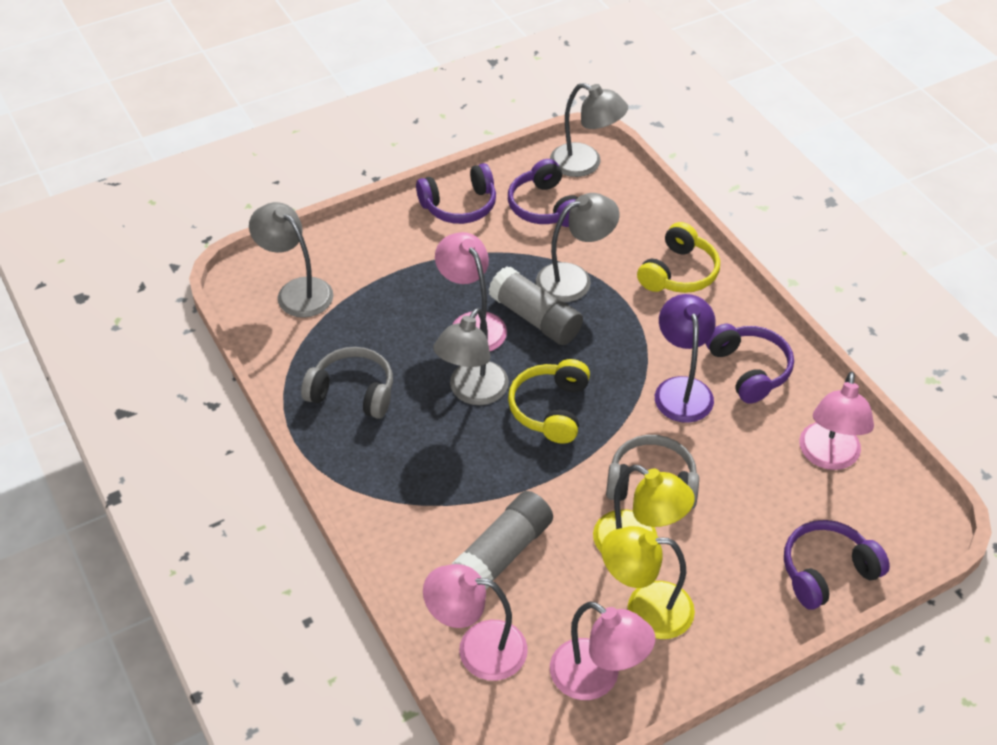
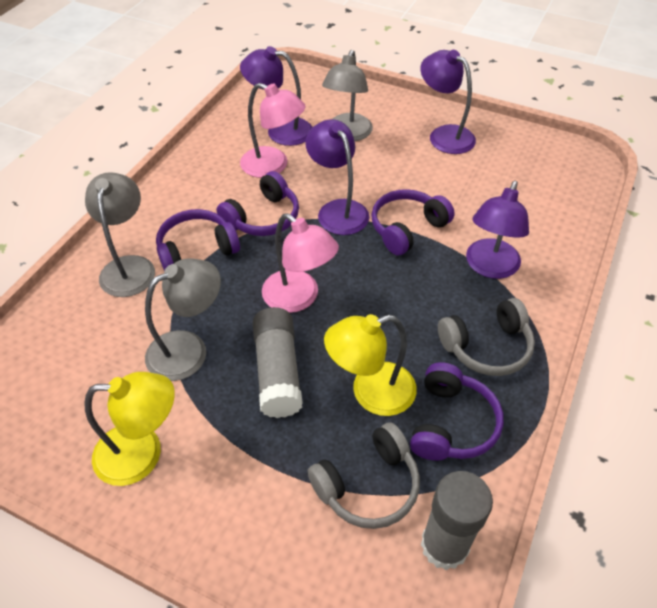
grey lamp: 4 -> 3
pink lamp: 4 -> 2
purple lamp: 1 -> 4
yellow headphones: 2 -> 0

